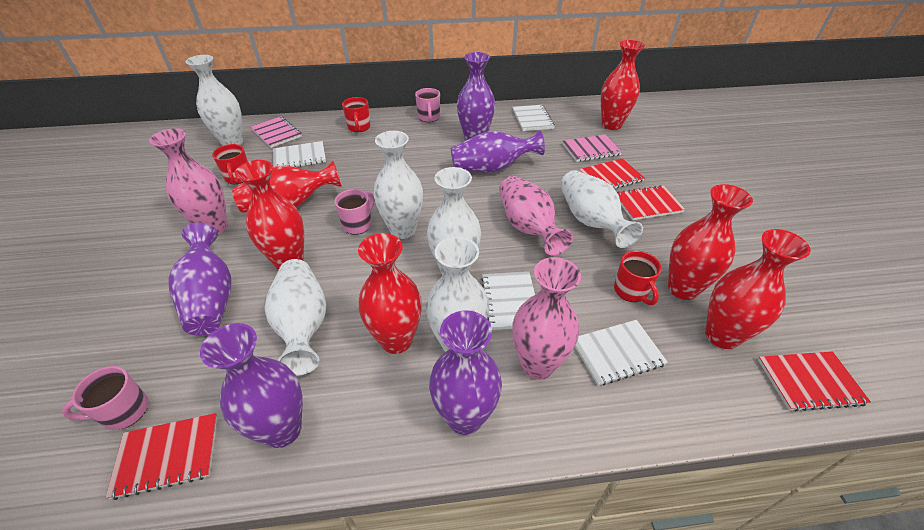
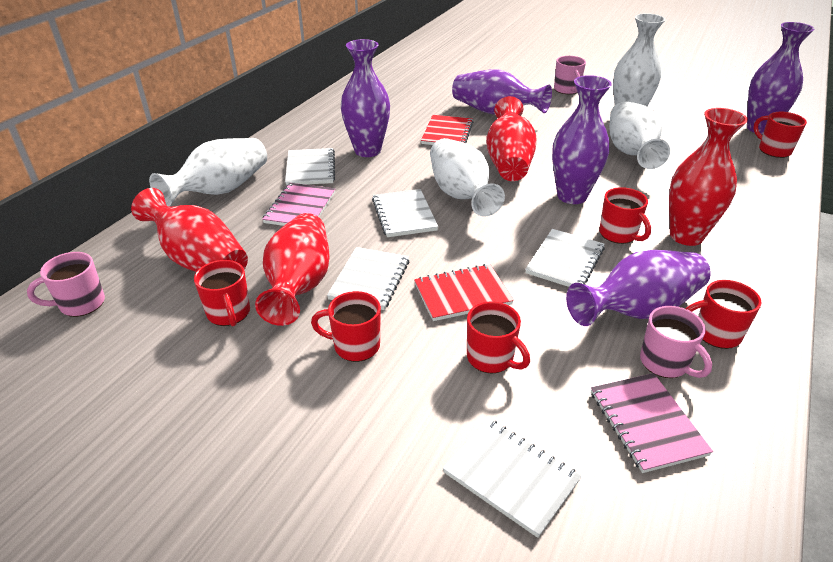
pink vase: 3 -> 0
red mug: 3 -> 6
red notebook: 4 -> 2
red vase: 6 -> 4
white notebook: 4 -> 5
white vase: 6 -> 4

